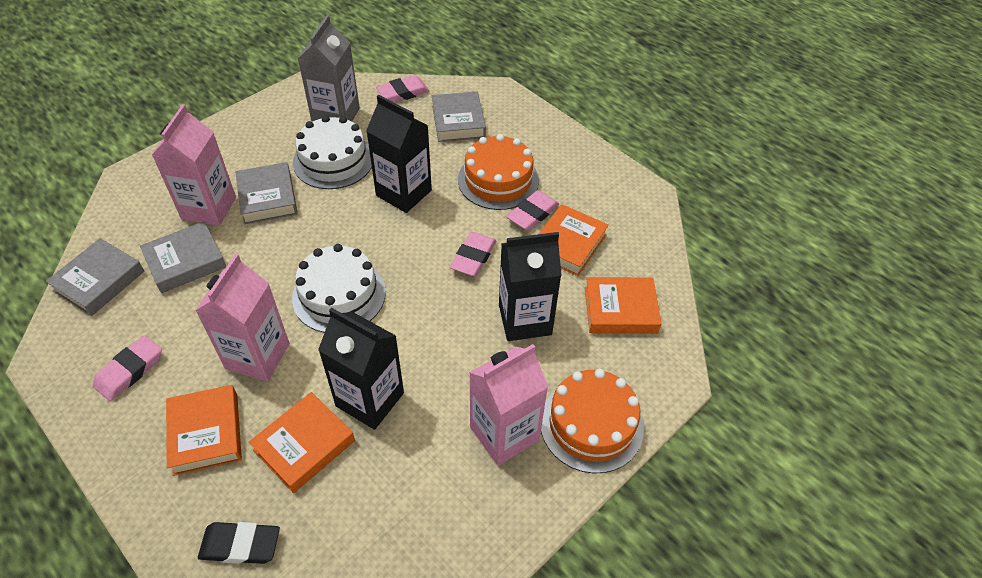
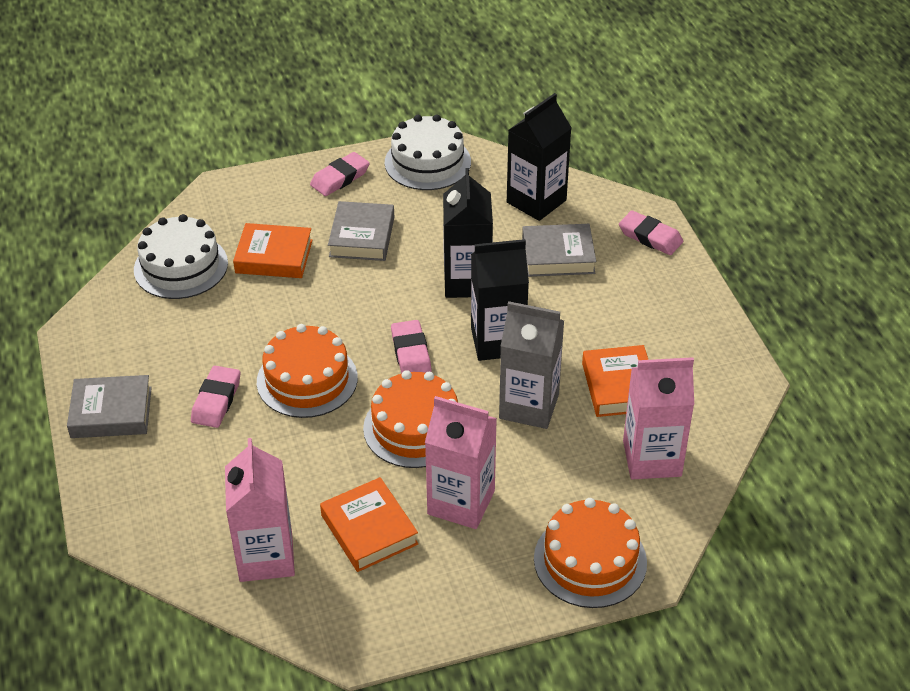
black eraser: 1 -> 0
grey book: 4 -> 3
orange book: 4 -> 3
orange cake: 2 -> 3

